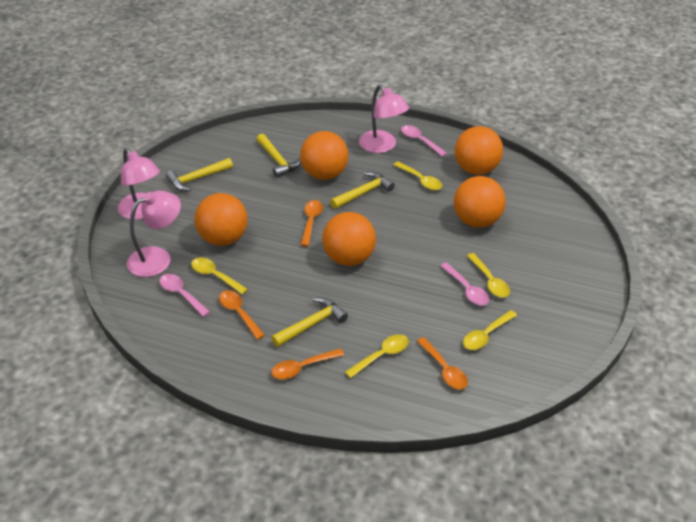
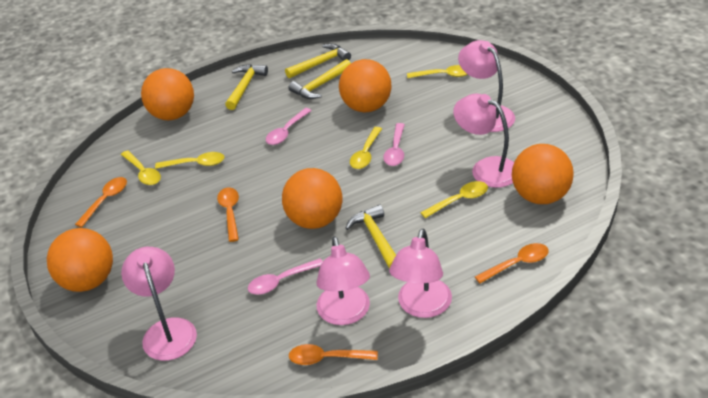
pink lamp: 3 -> 5

